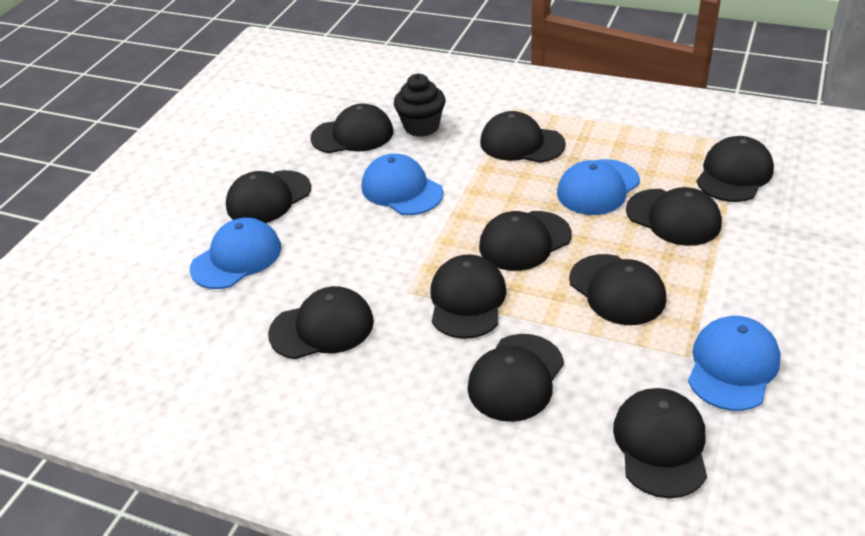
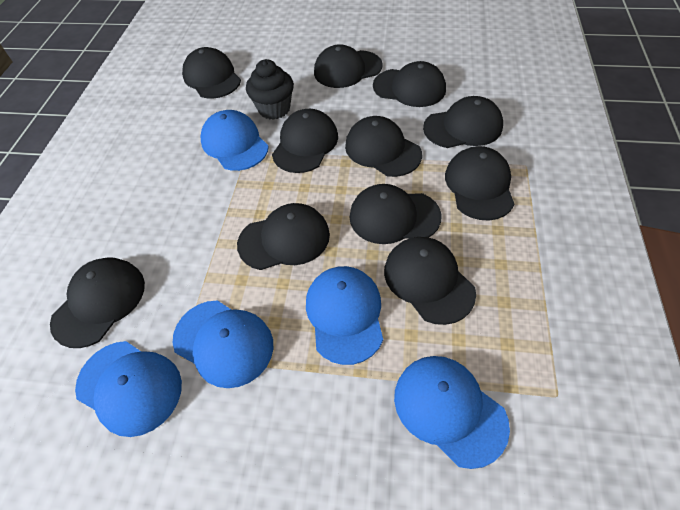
blue cap: 4 -> 5

